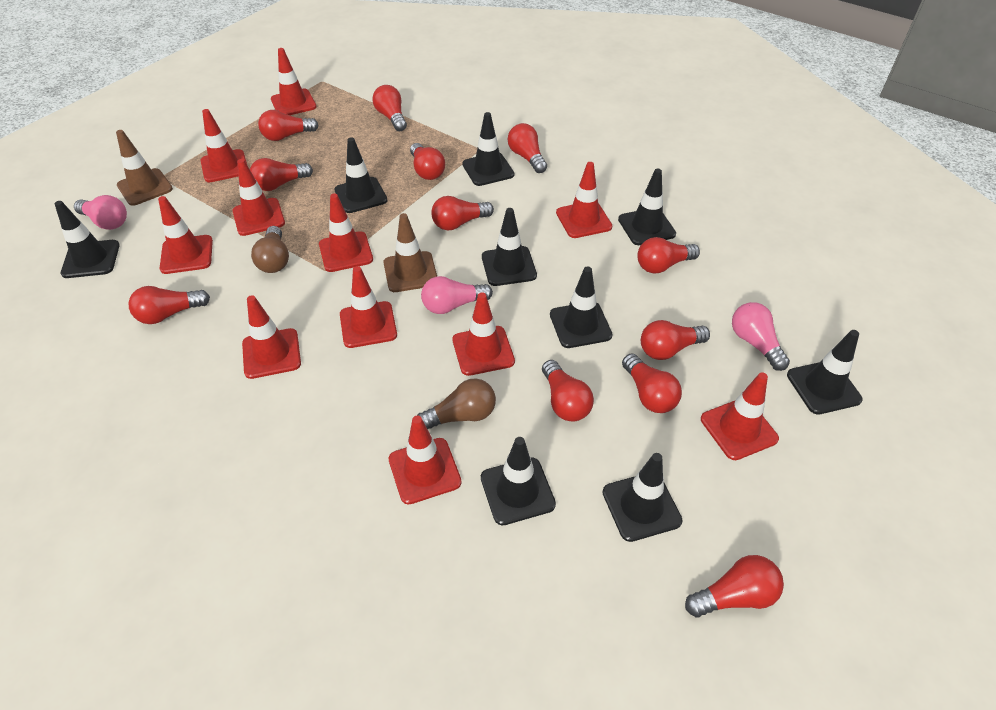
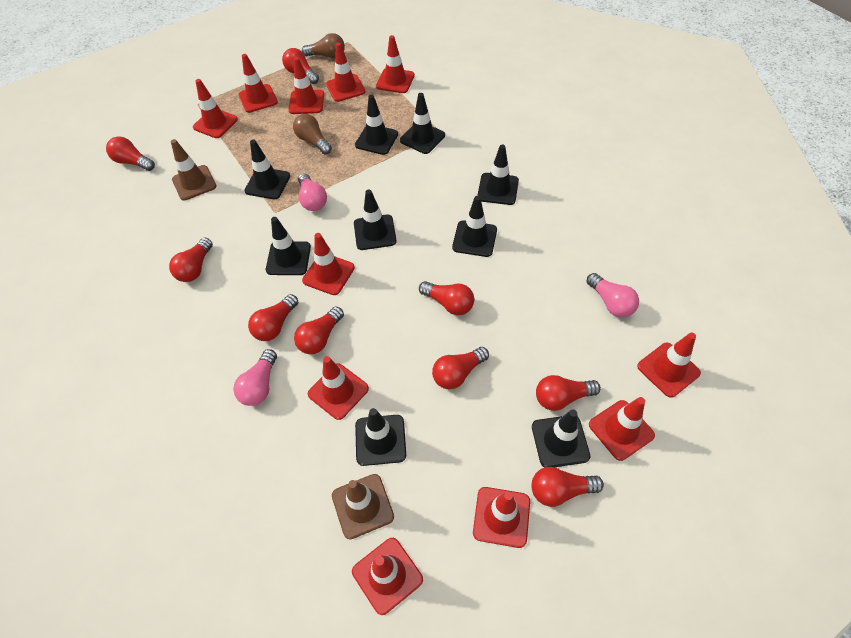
red light bulb: 12 -> 9

